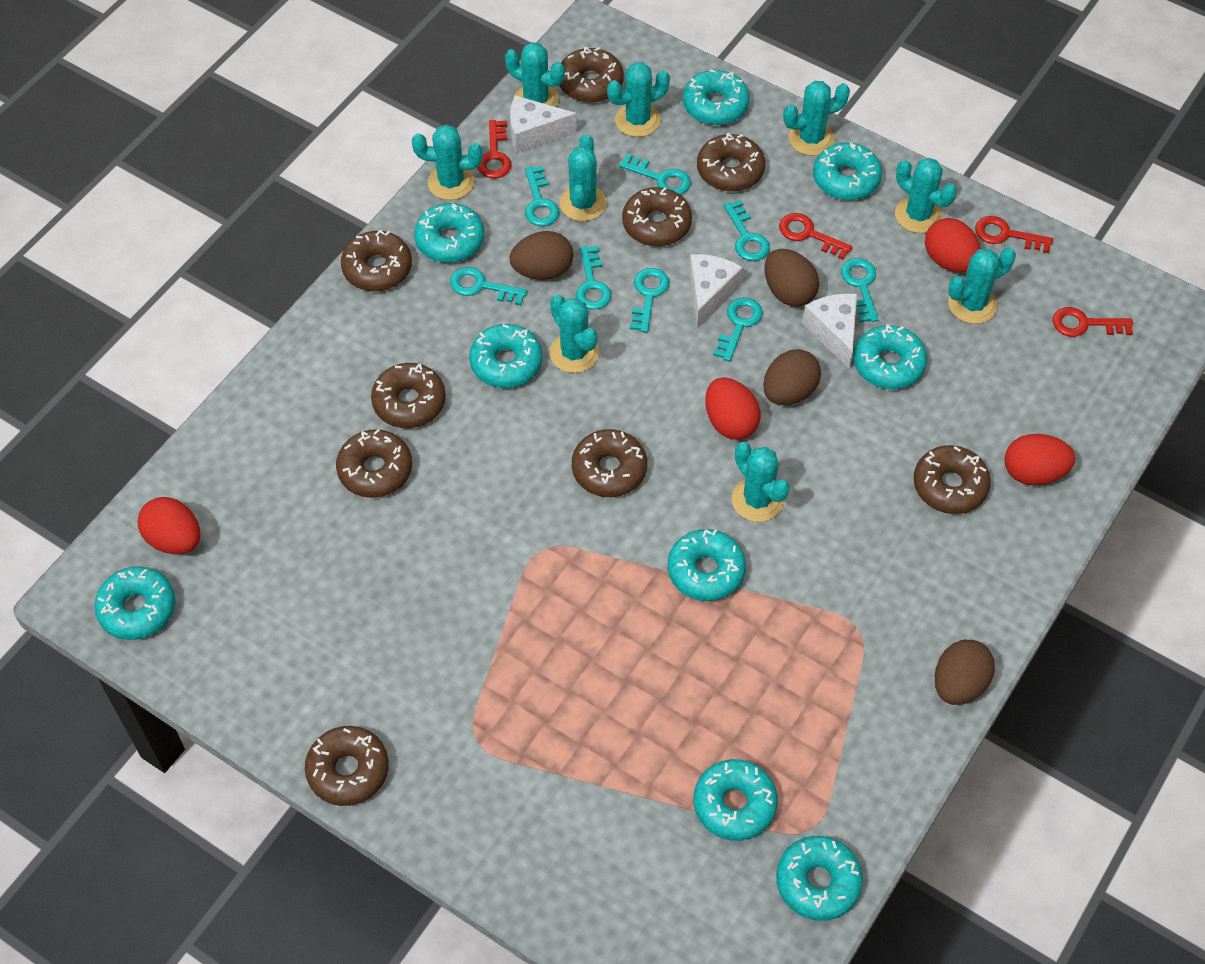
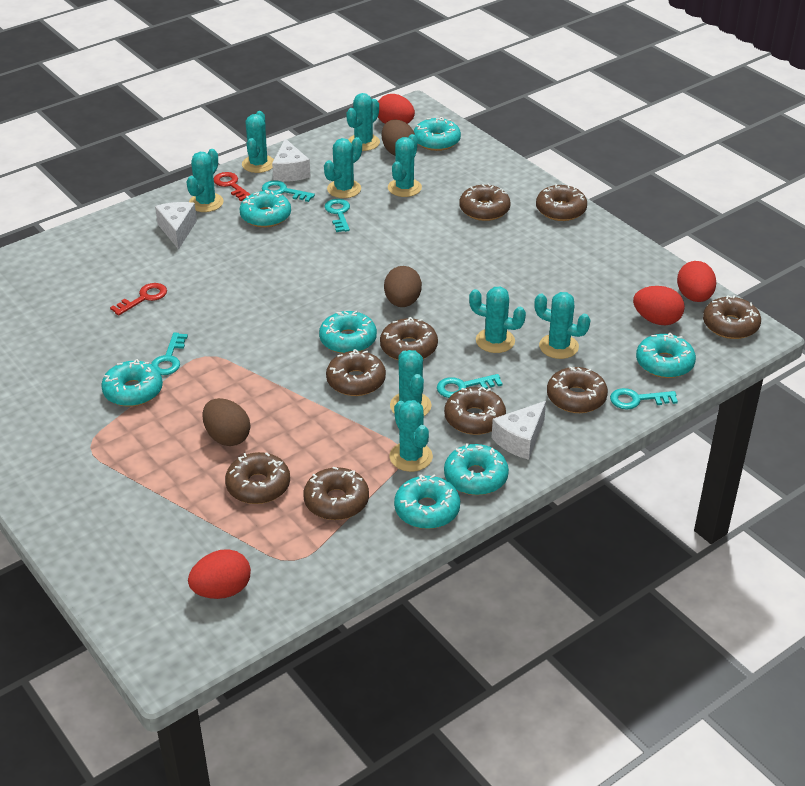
brown egg: 4 -> 3
red key: 4 -> 2
turquoise donut: 9 -> 7
turquoise key: 8 -> 5

